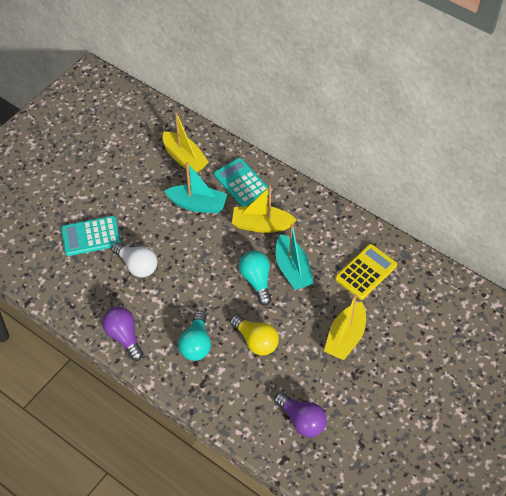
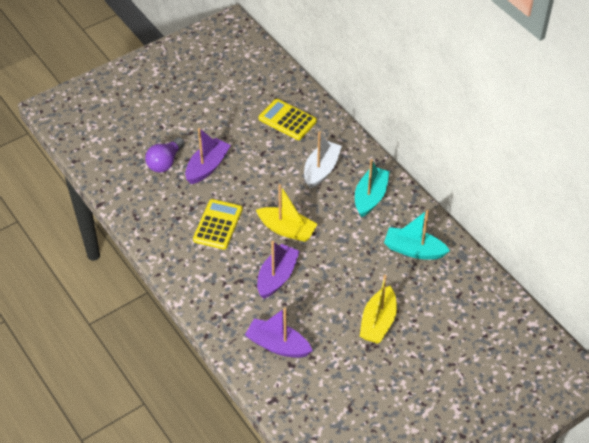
purple boat: 0 -> 3
purple light bulb: 2 -> 1
turquoise calculator: 2 -> 0
turquoise light bulb: 2 -> 0
white boat: 0 -> 1
white light bulb: 1 -> 0
yellow boat: 3 -> 2
yellow calculator: 1 -> 2
yellow light bulb: 1 -> 0

